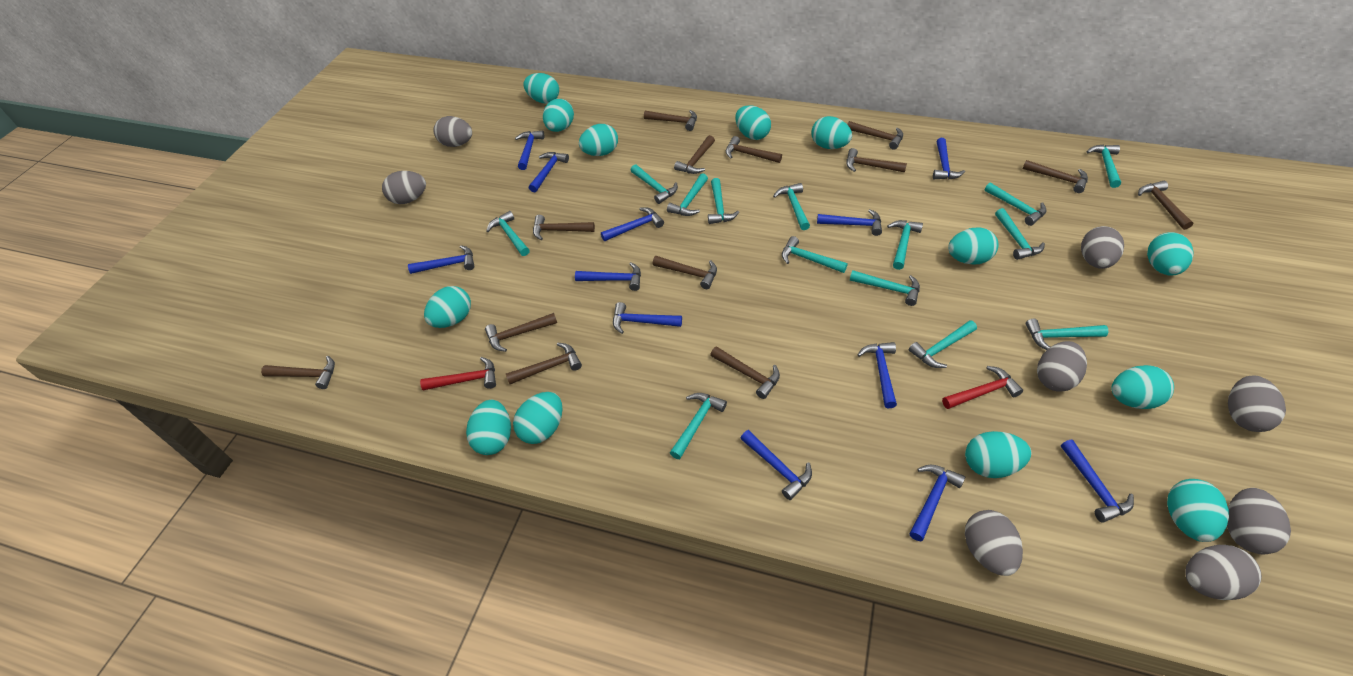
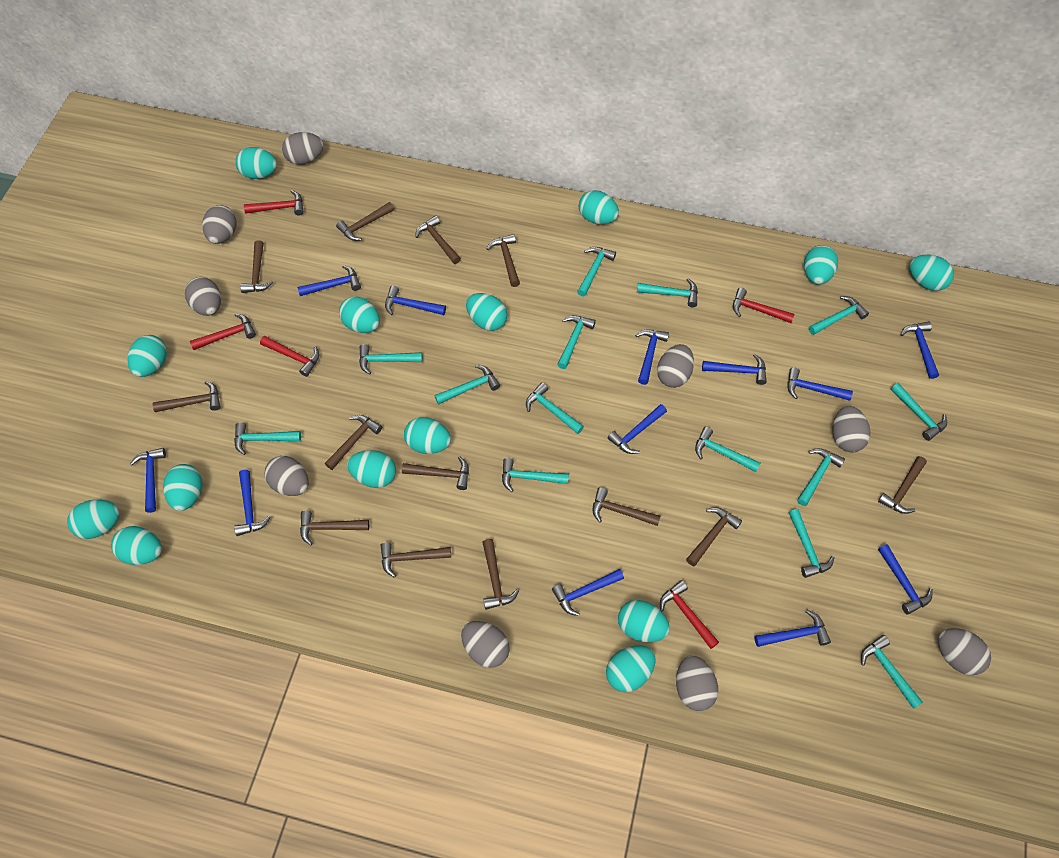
grey egg: 8 -> 9
red hammer: 2 -> 5
turquoise egg: 13 -> 14

